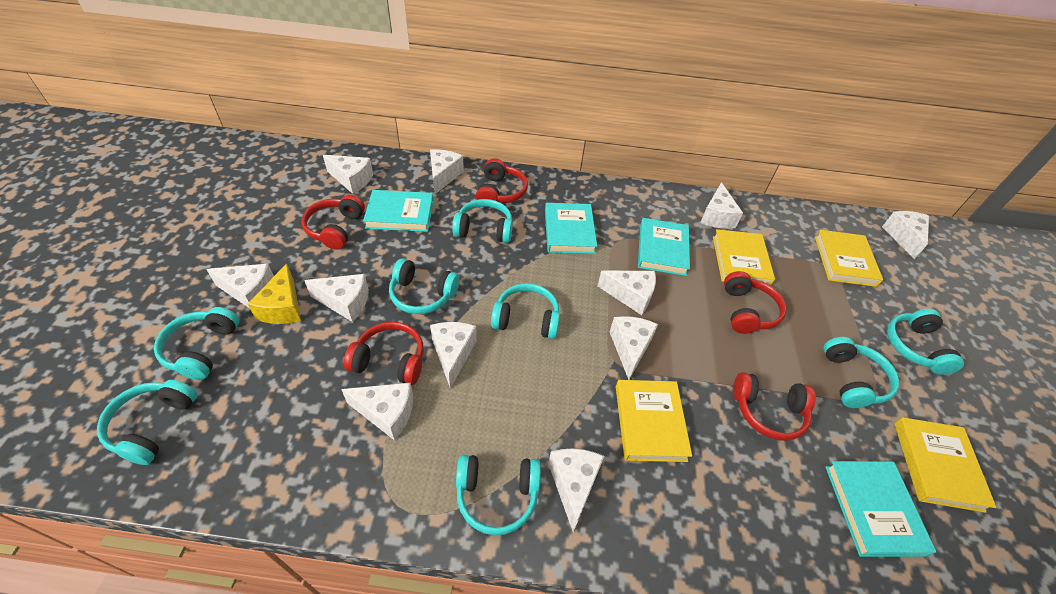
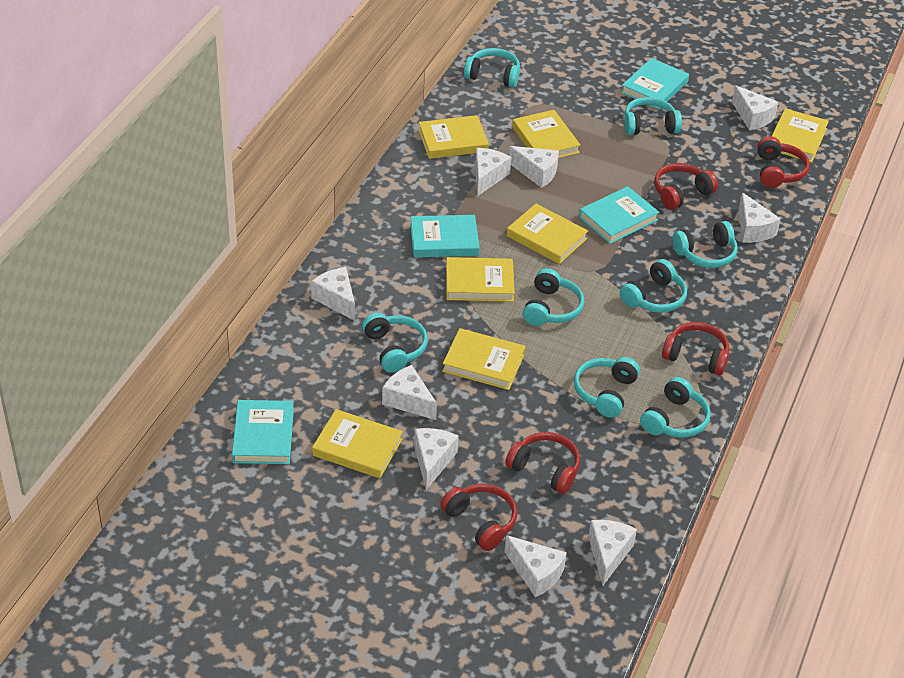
white cheese: 11 -> 9
yellow book: 4 -> 7
yellow cheese: 1 -> 0

